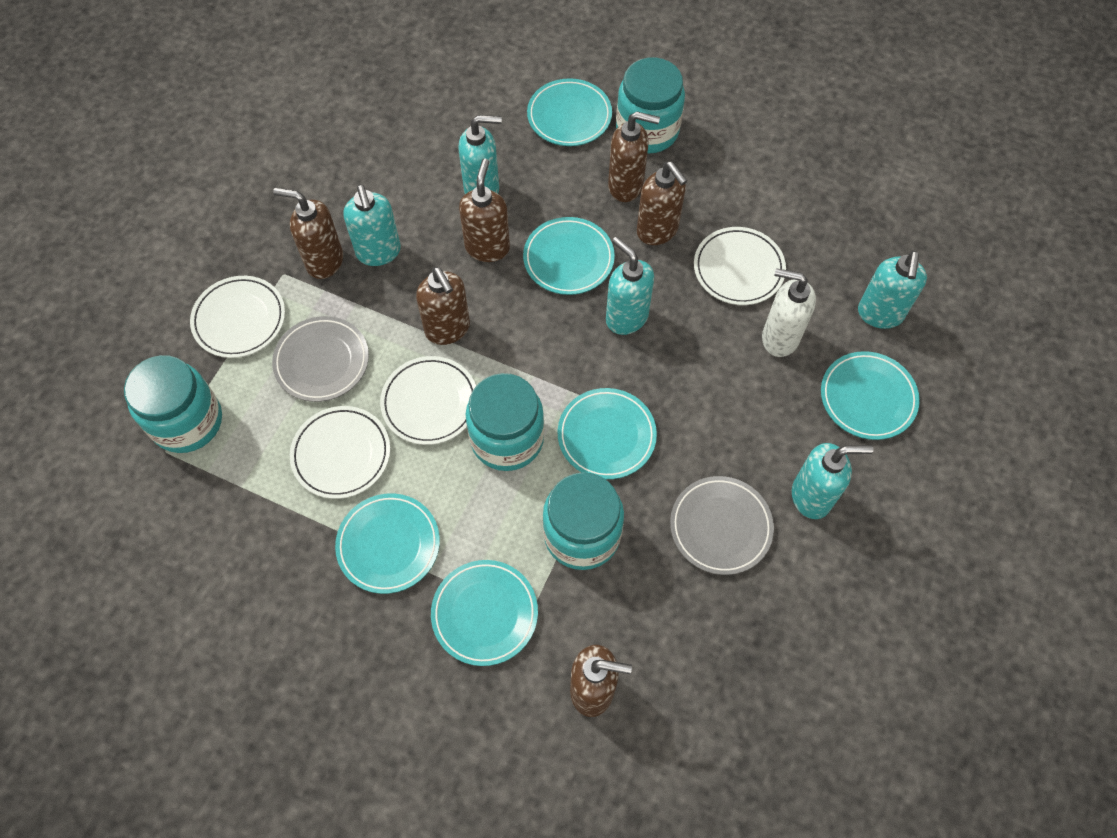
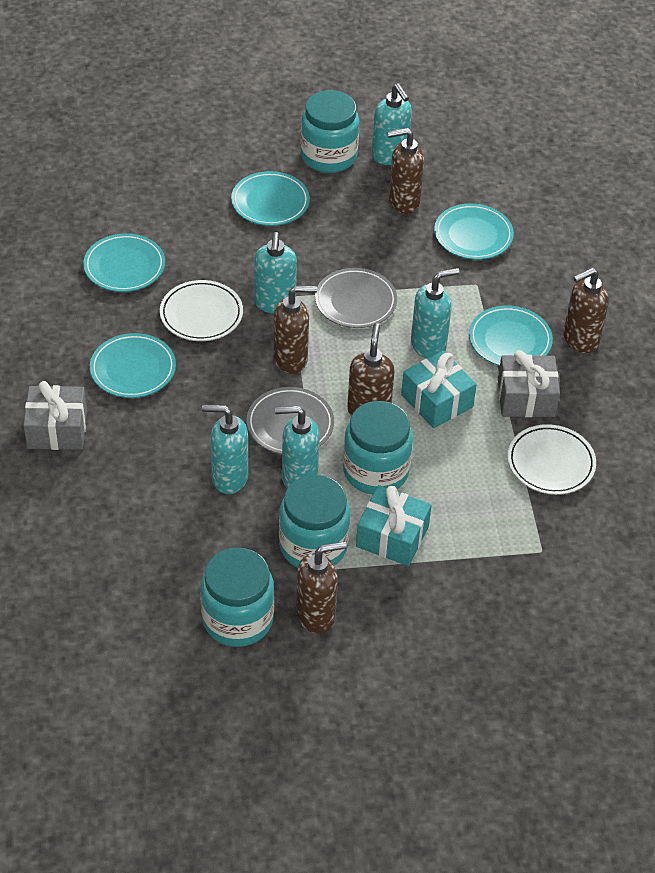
brown soap dispenser: 6 -> 5
grey gift: 0 -> 2
turquoise gift: 0 -> 2
turquoise plate: 6 -> 5
white plate: 4 -> 2
white soap dispenser: 1 -> 0

